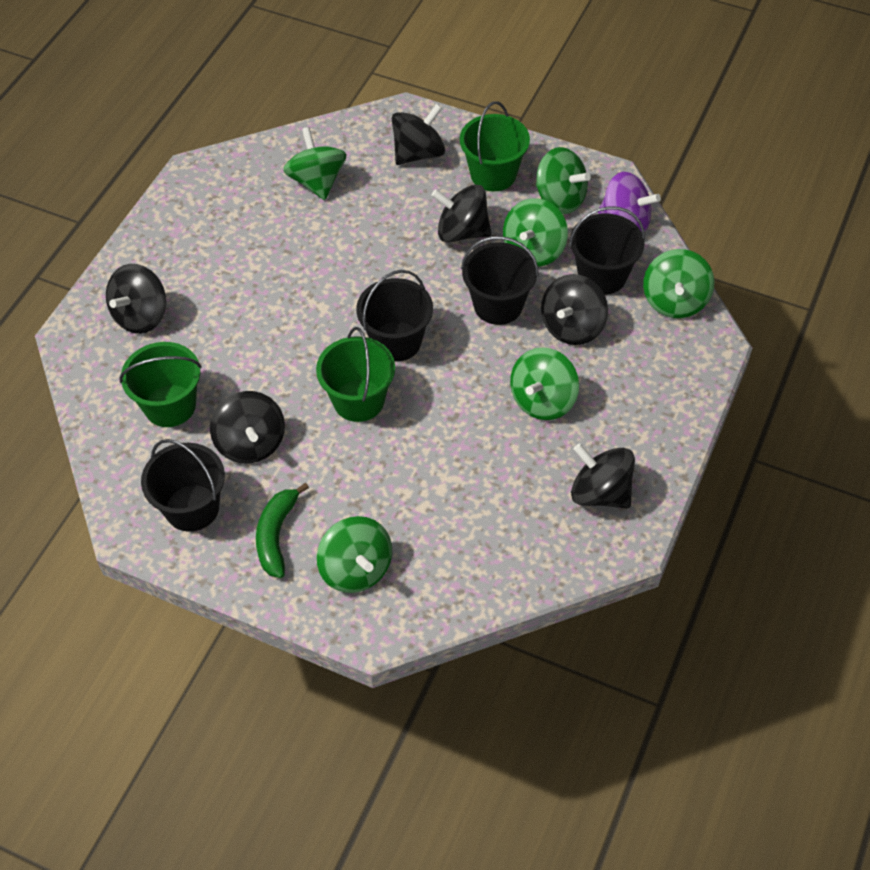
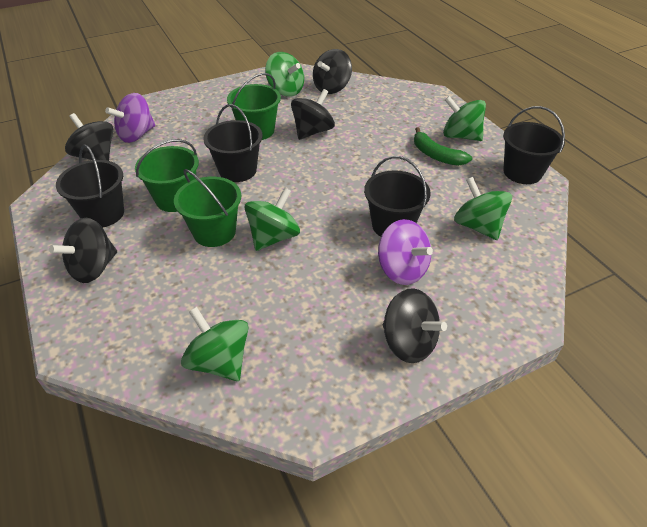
black spinning top: 6 -> 5
green spinning top: 6 -> 5
purple spinning top: 1 -> 2

